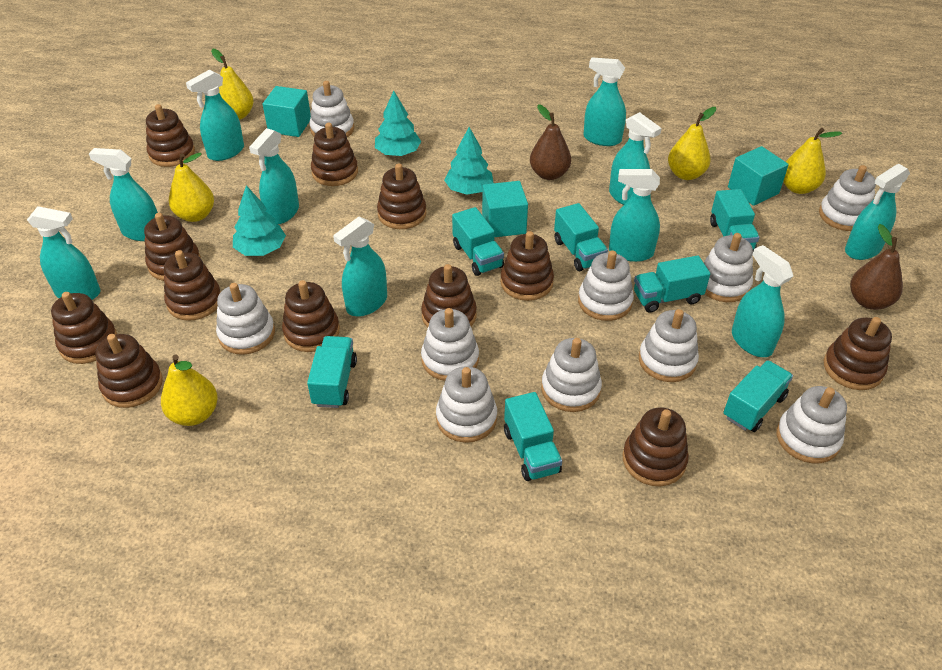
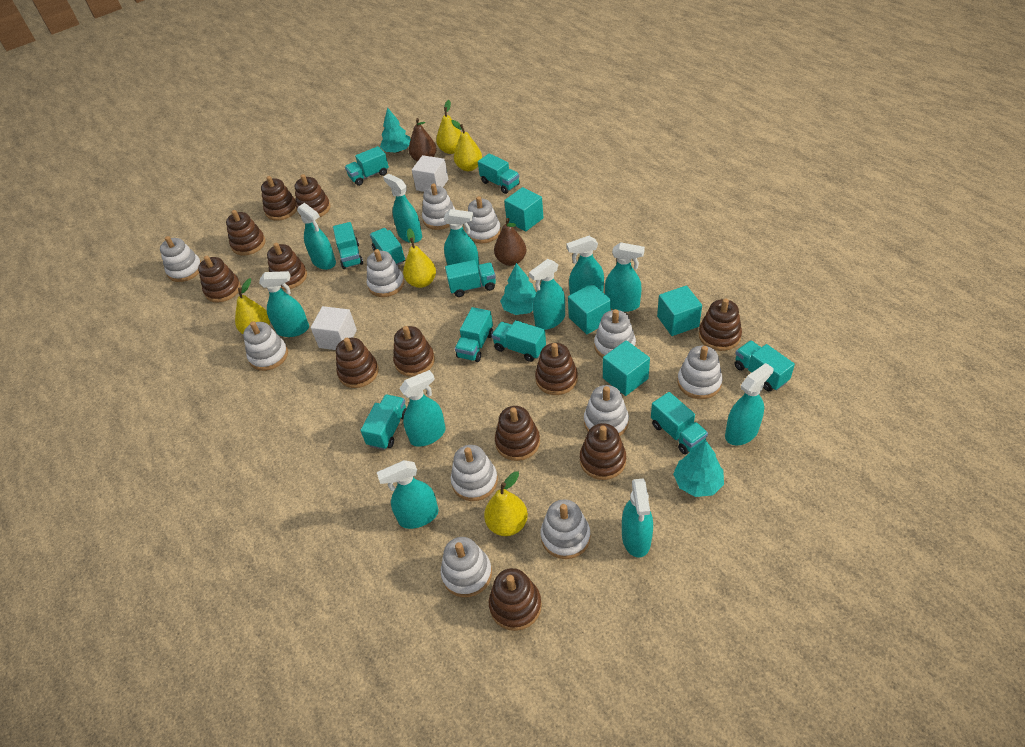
turquoise cube: 3 -> 4
turquoise spray bottle: 10 -> 11
turquoise truck: 7 -> 10
white cube: 0 -> 2
white stacking toy: 10 -> 11

